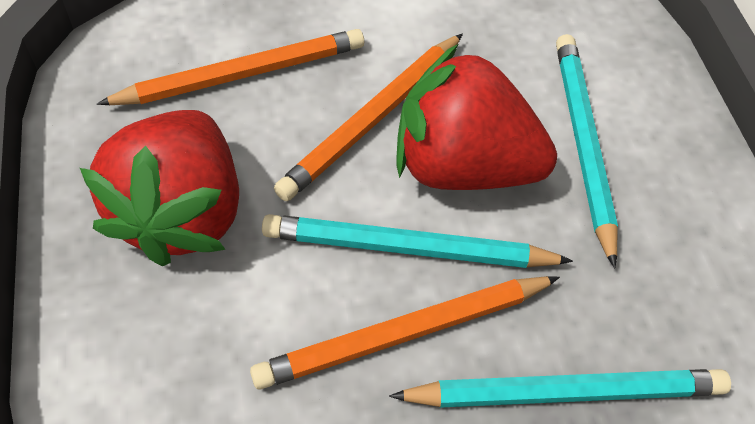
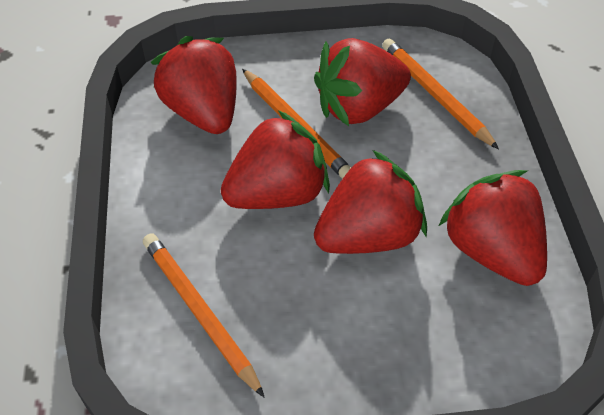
red strawberry: 2 -> 5
turquoise pencil: 3 -> 0

